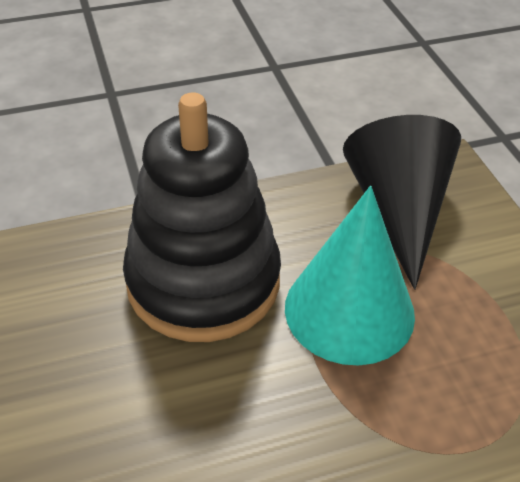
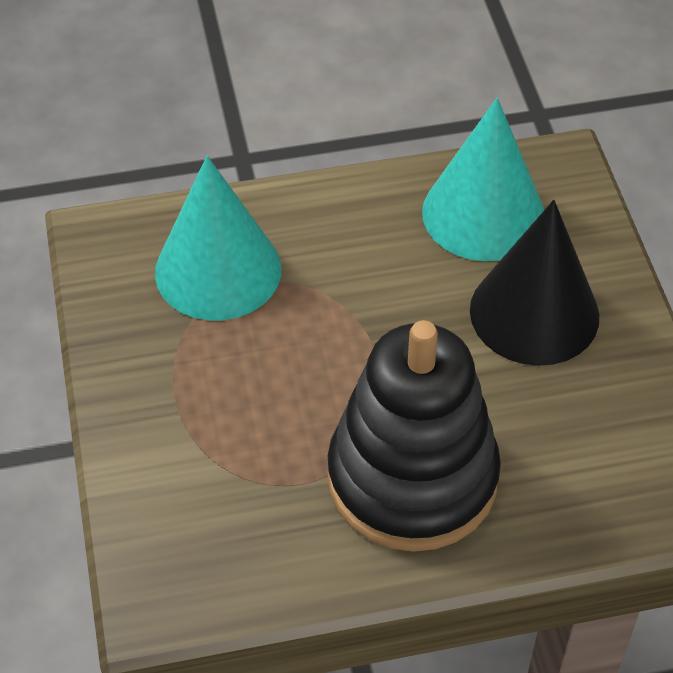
turquoise cone: 1 -> 2

